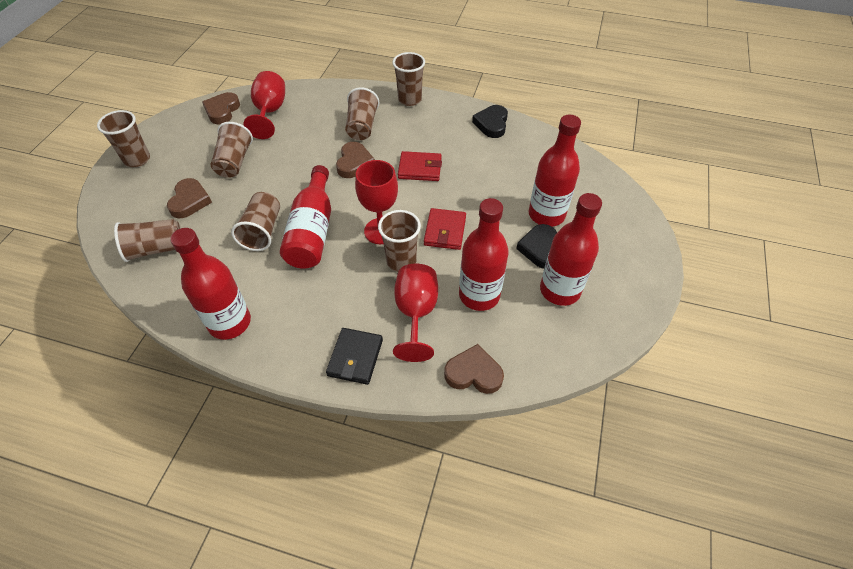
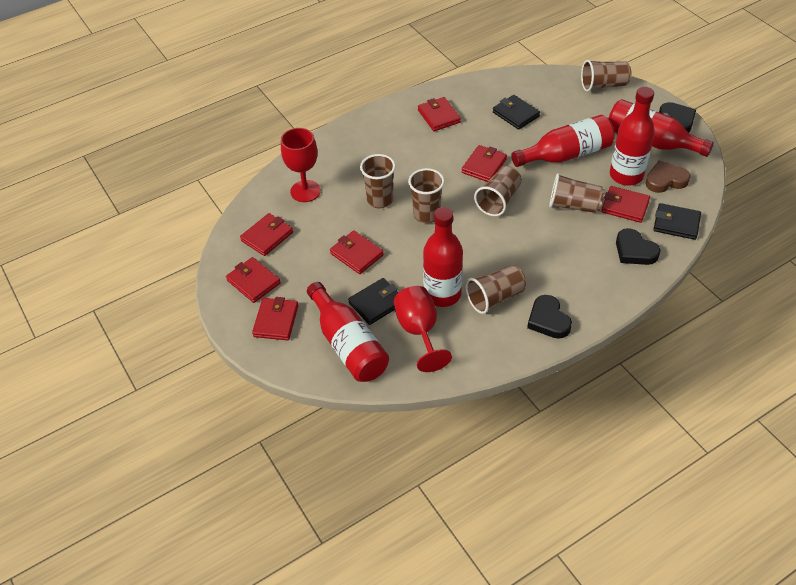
black heart: 2 -> 3
black wallet: 1 -> 3
brown cup: 7 -> 6
brown heart: 4 -> 1
red goblet: 3 -> 2
red wallet: 2 -> 7

